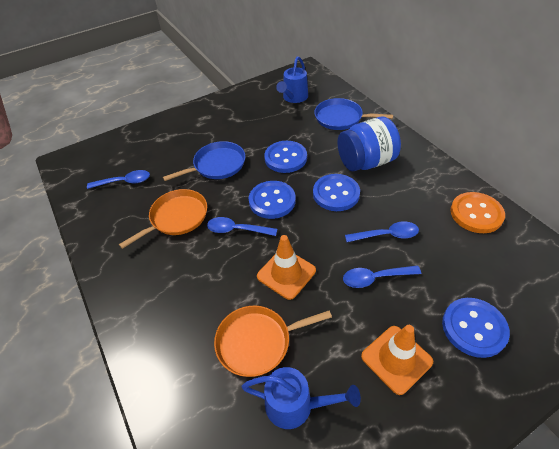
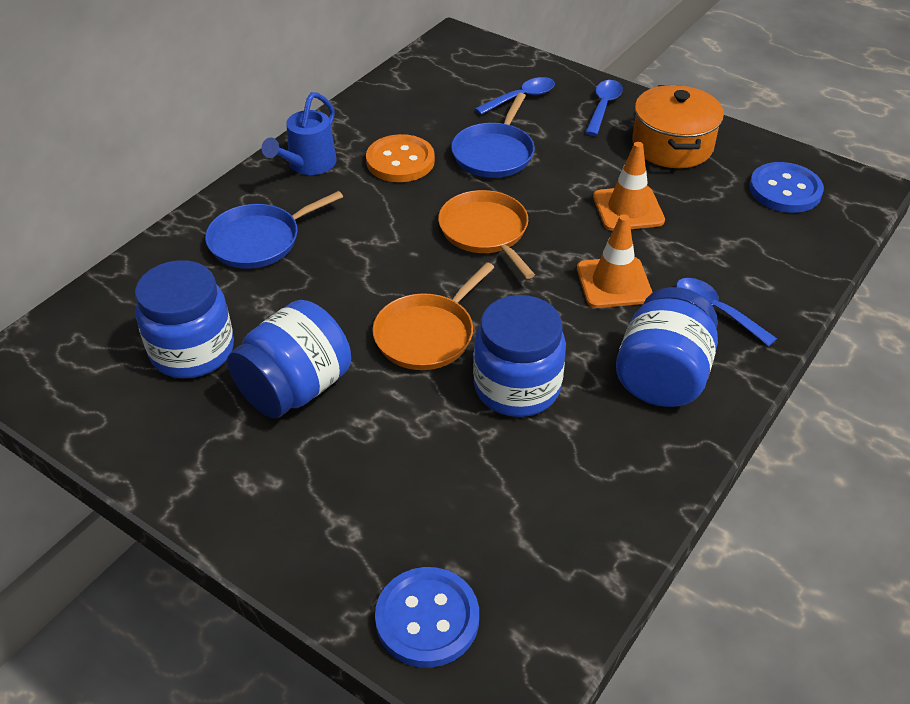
blue button: 4 -> 2
blue jar: 1 -> 4
blue spoon: 4 -> 3
blue watering can: 2 -> 1
orange pot: 0 -> 1

